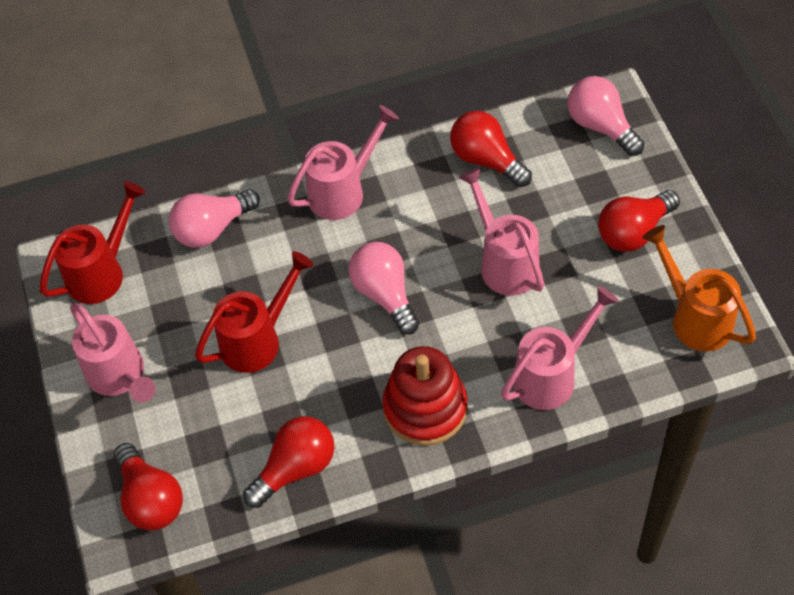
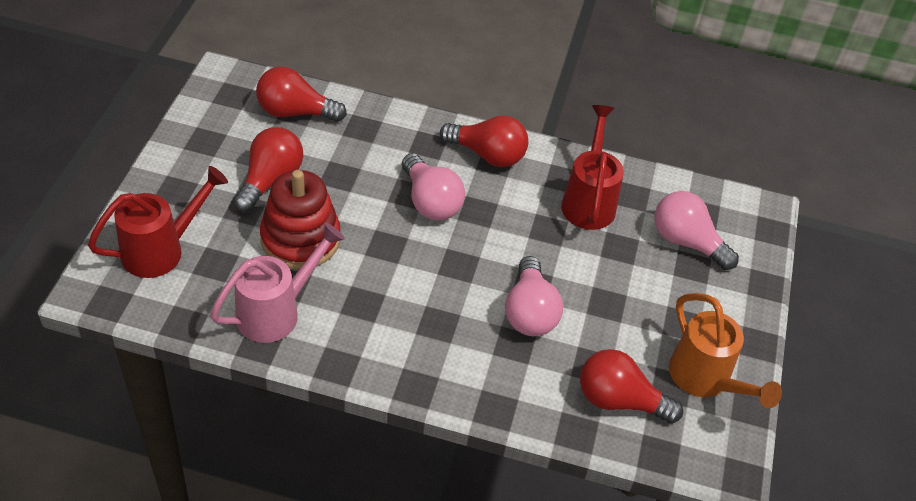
pink watering can: 4 -> 1

